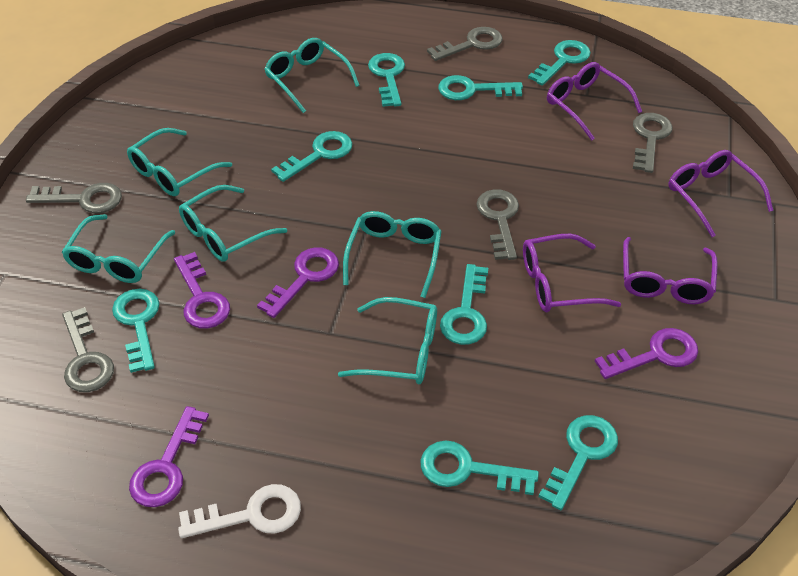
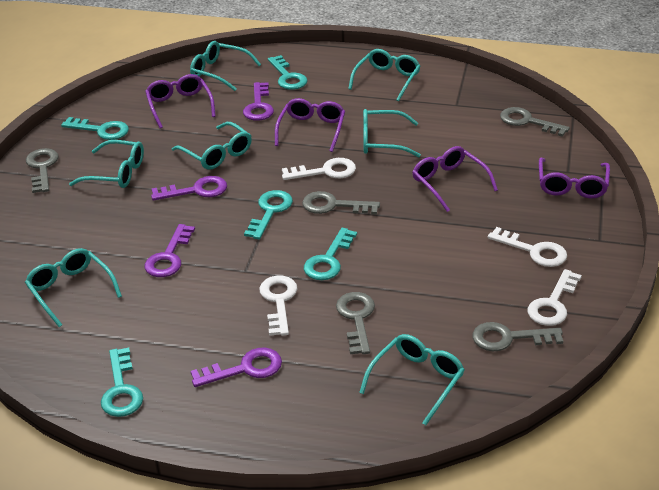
turquoise glasses: 6 -> 7
turquoise key: 8 -> 5
white key: 1 -> 4

